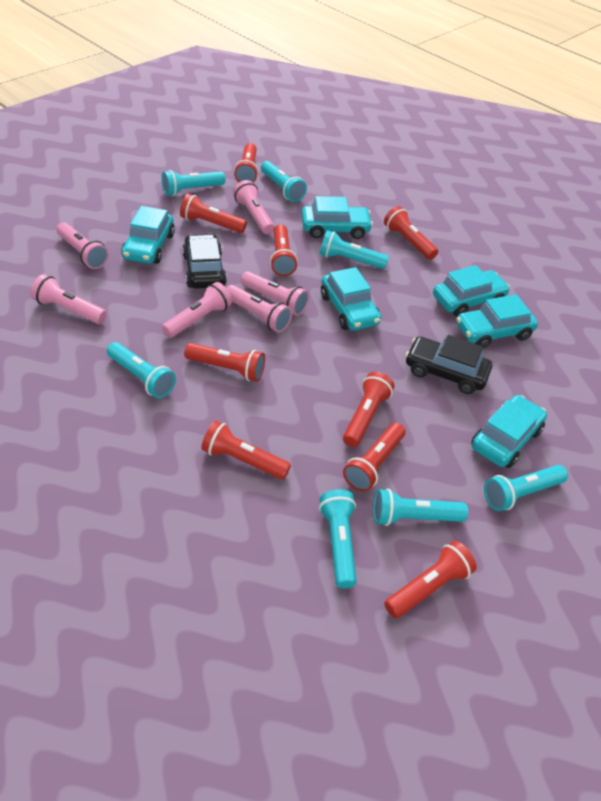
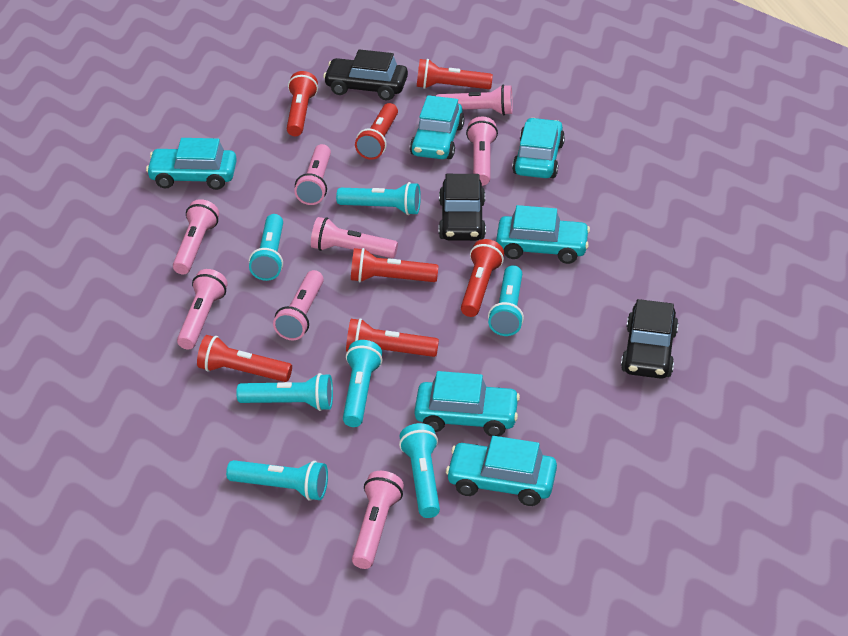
black car: 2 -> 3
pink flashlight: 6 -> 8
red flashlight: 9 -> 7

